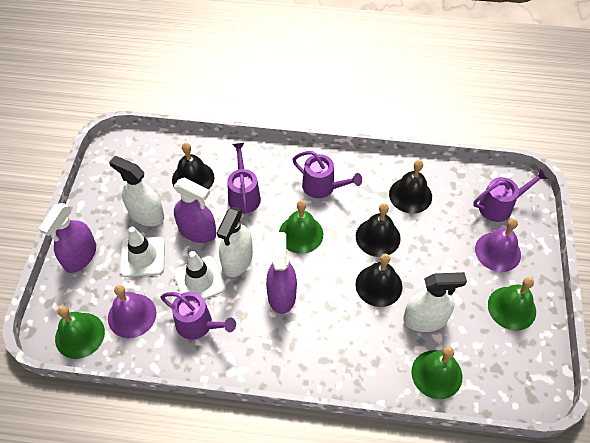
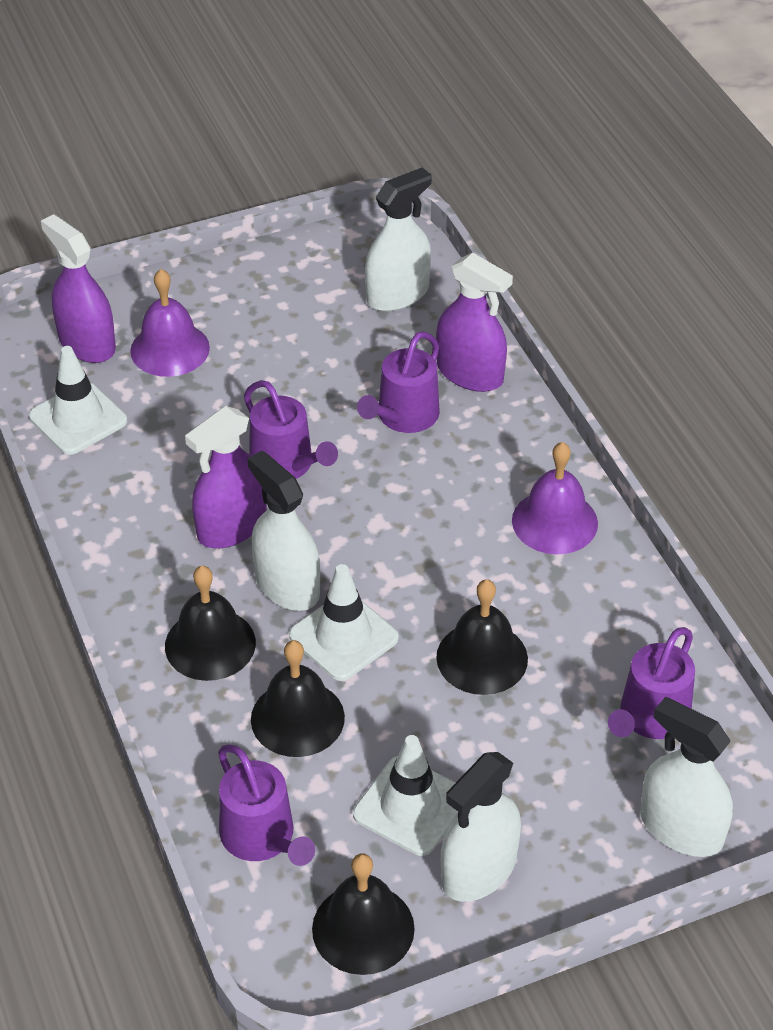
green bell: 4 -> 0
white spray bottle: 3 -> 4
white traffic cone: 2 -> 3

